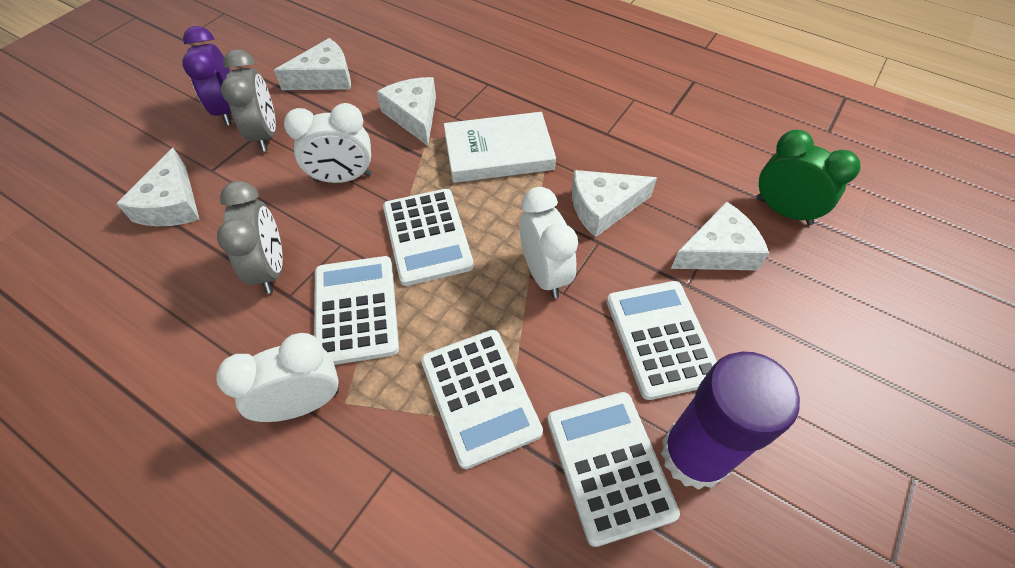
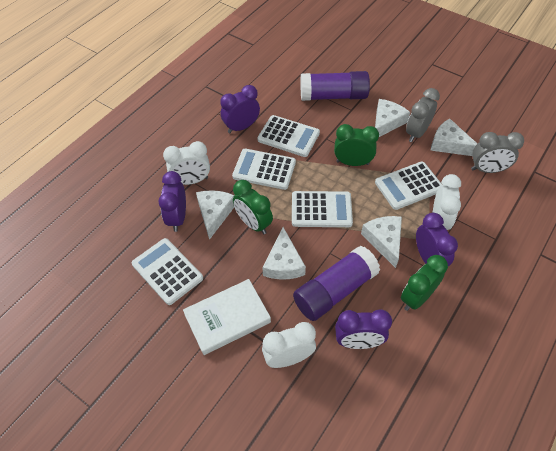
green clock: 1 -> 3
purple clock: 1 -> 4
purple glue stick: 1 -> 2

